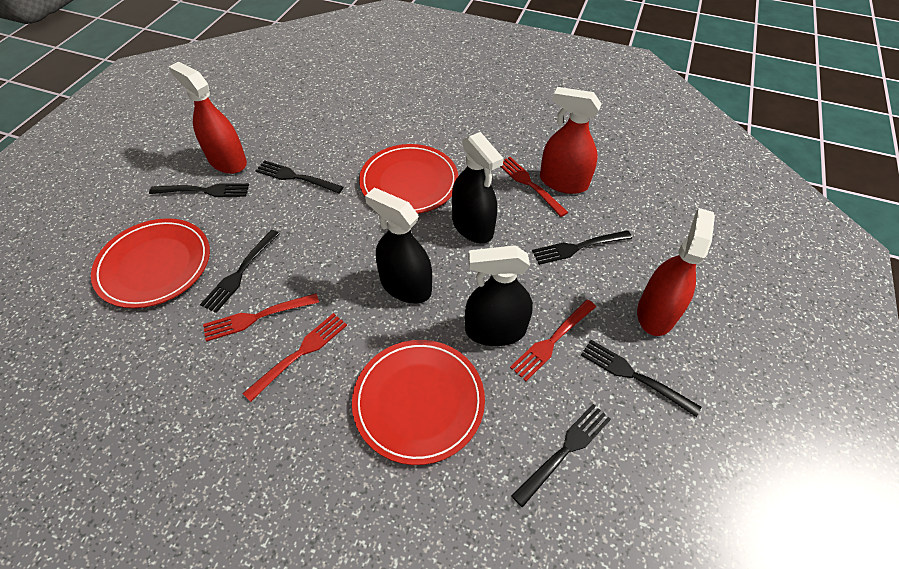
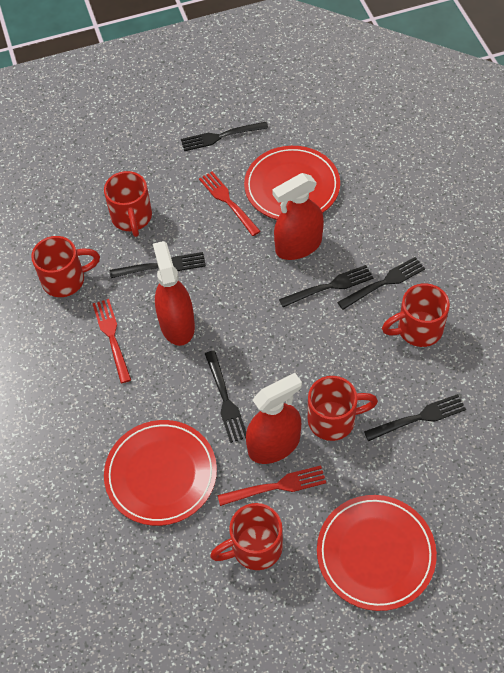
black spray bottle: 3 -> 0
red fork: 4 -> 3
red mug: 0 -> 5

